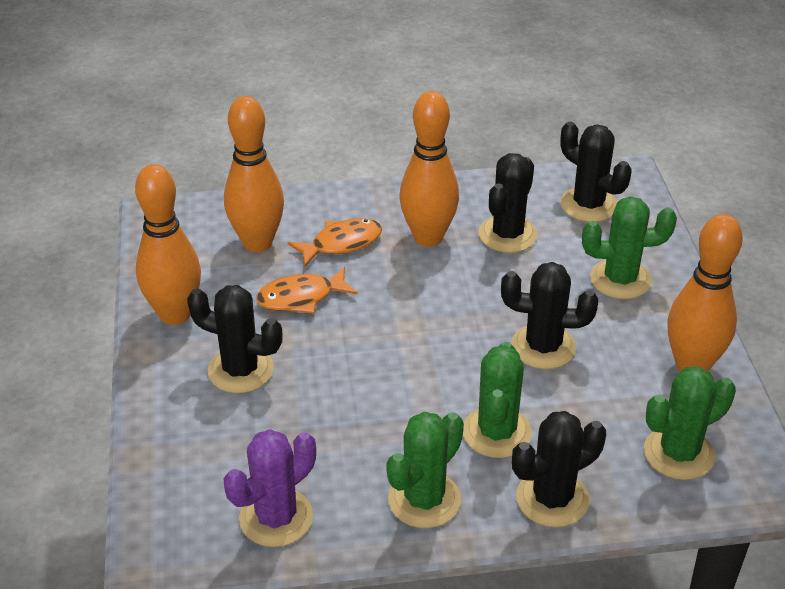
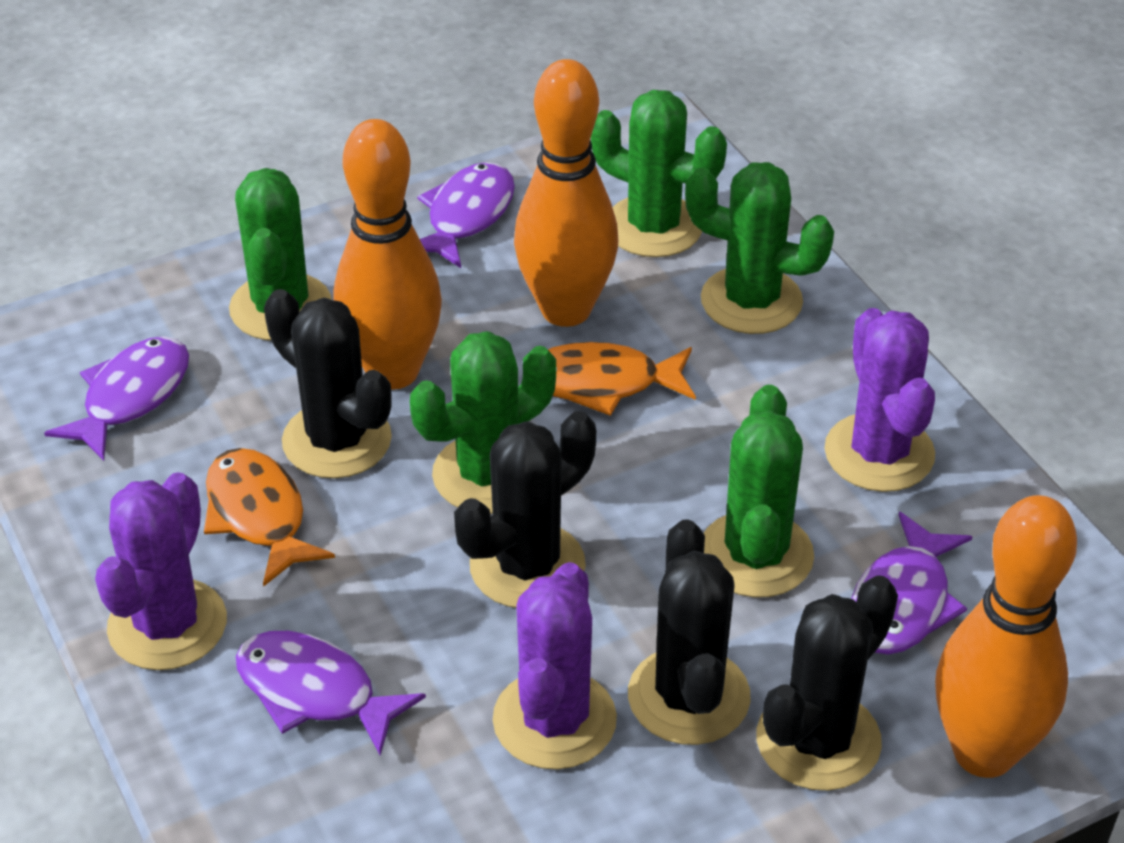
black cactus: 5 -> 4
green cactus: 4 -> 5
orange bowling pin: 4 -> 3
purple cactus: 1 -> 3
purple fish: 0 -> 4

